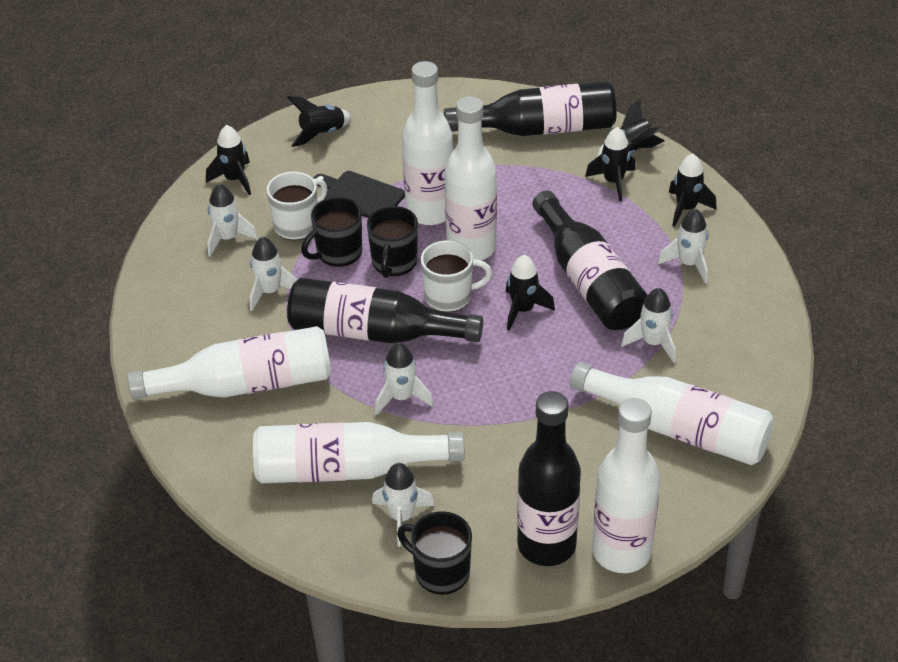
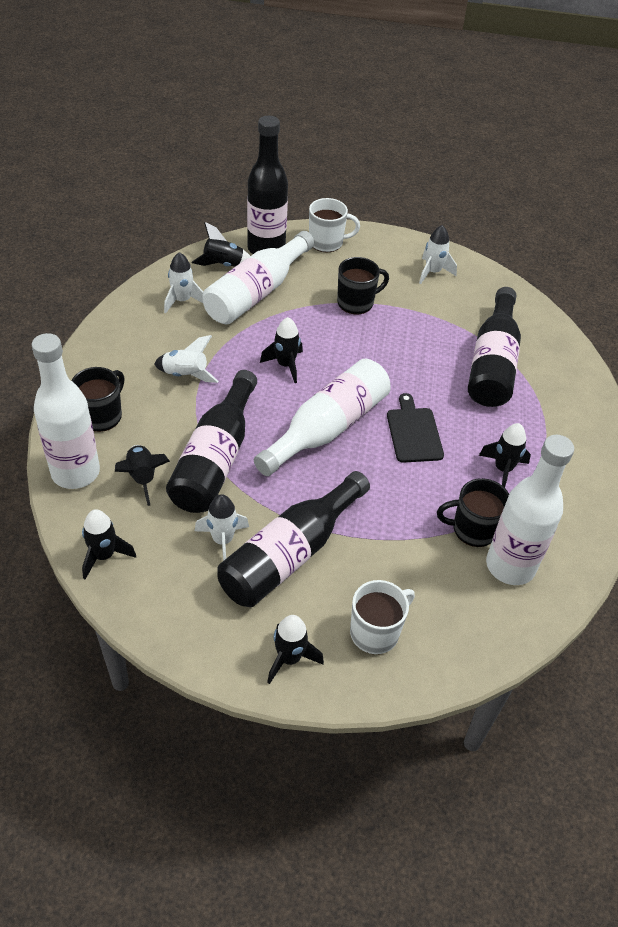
white bottle: 6 -> 4
white rocket: 6 -> 4

